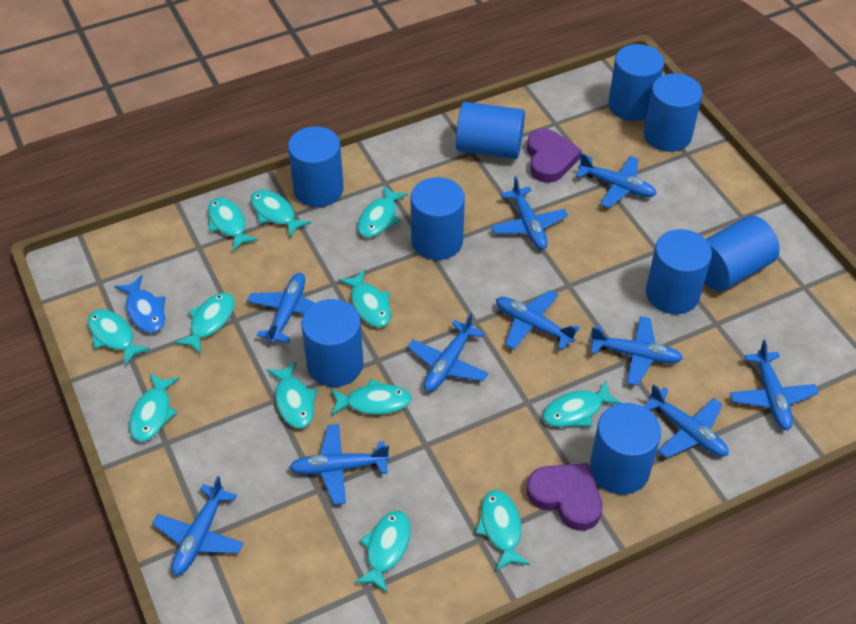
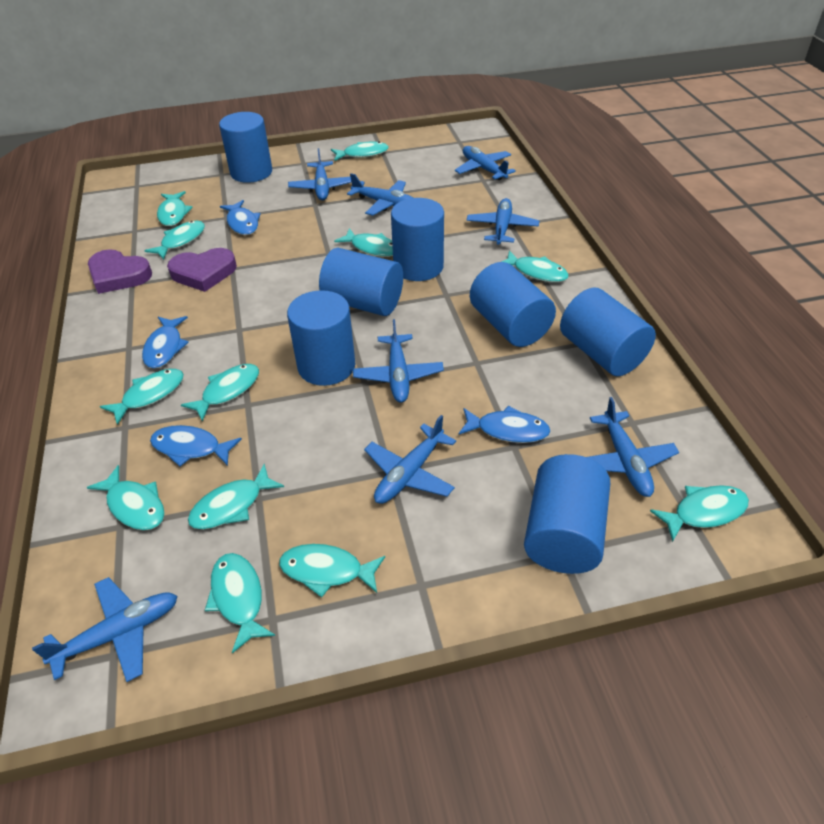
blue cylinder: 9 -> 7
blue fish: 1 -> 4
blue plane: 10 -> 8

